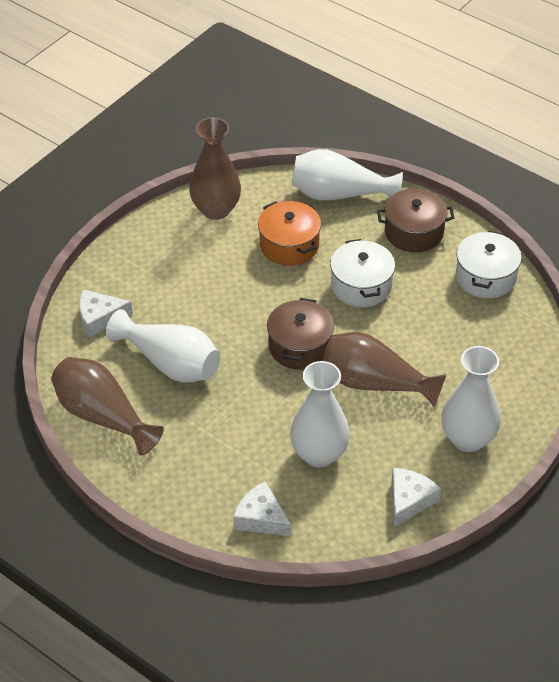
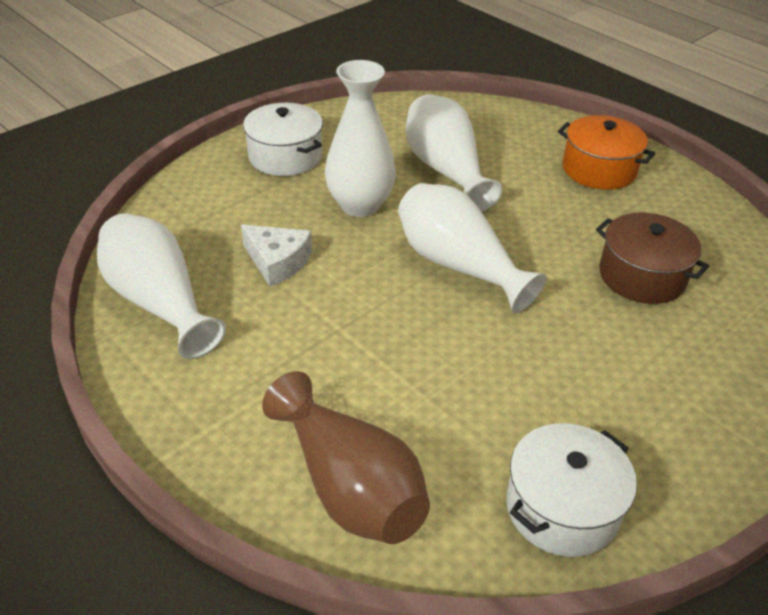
brown pot: 2 -> 1
brown vase: 3 -> 1
white cheese: 3 -> 1

